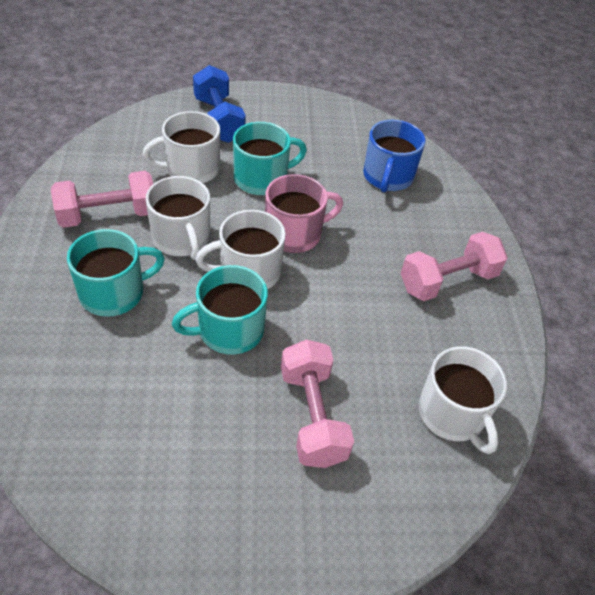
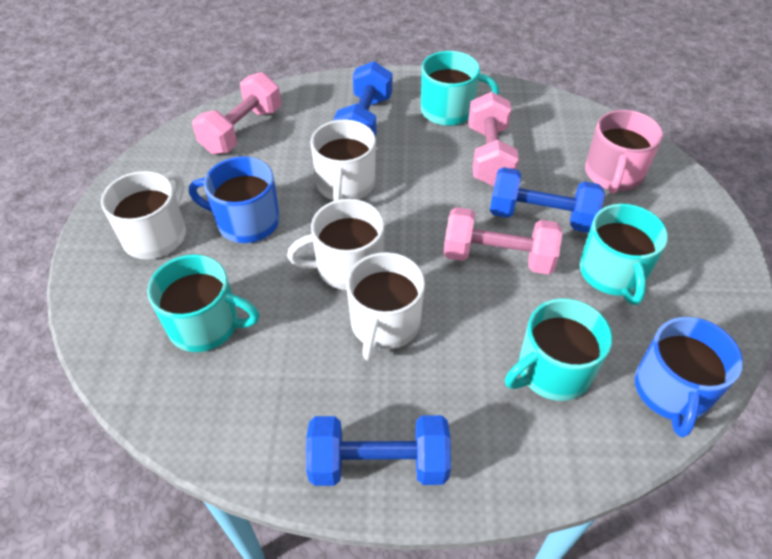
blue dumbbell: 1 -> 3
blue mug: 1 -> 2
turquoise mug: 3 -> 4

